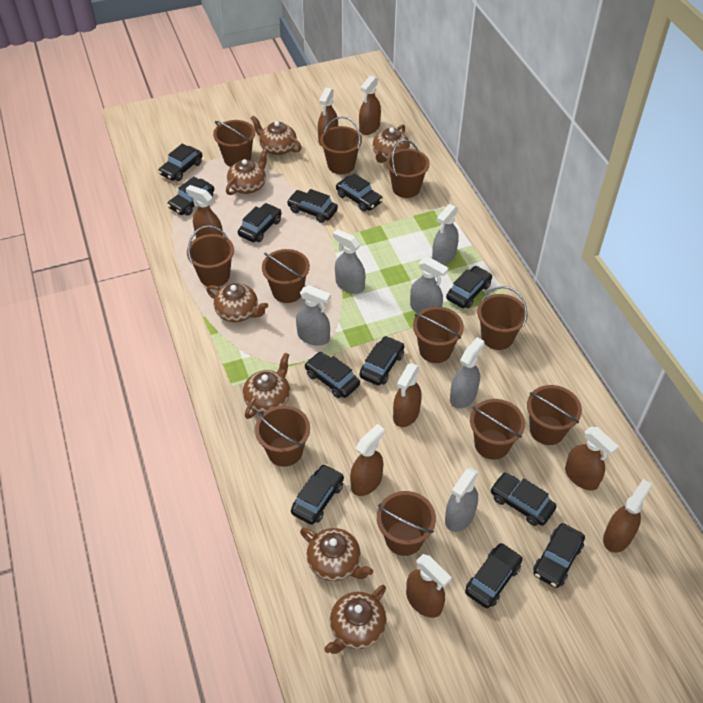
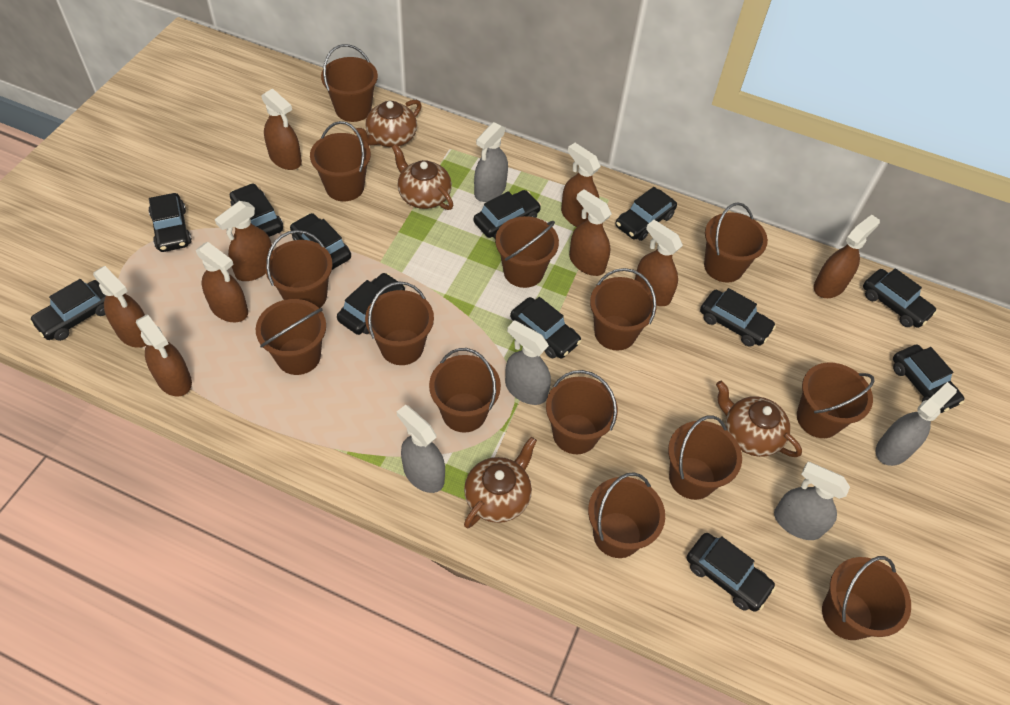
brown bucket: 11 -> 14
brown spray bottle: 8 -> 9
brown teapot: 7 -> 4
grey spray bottle: 6 -> 5

